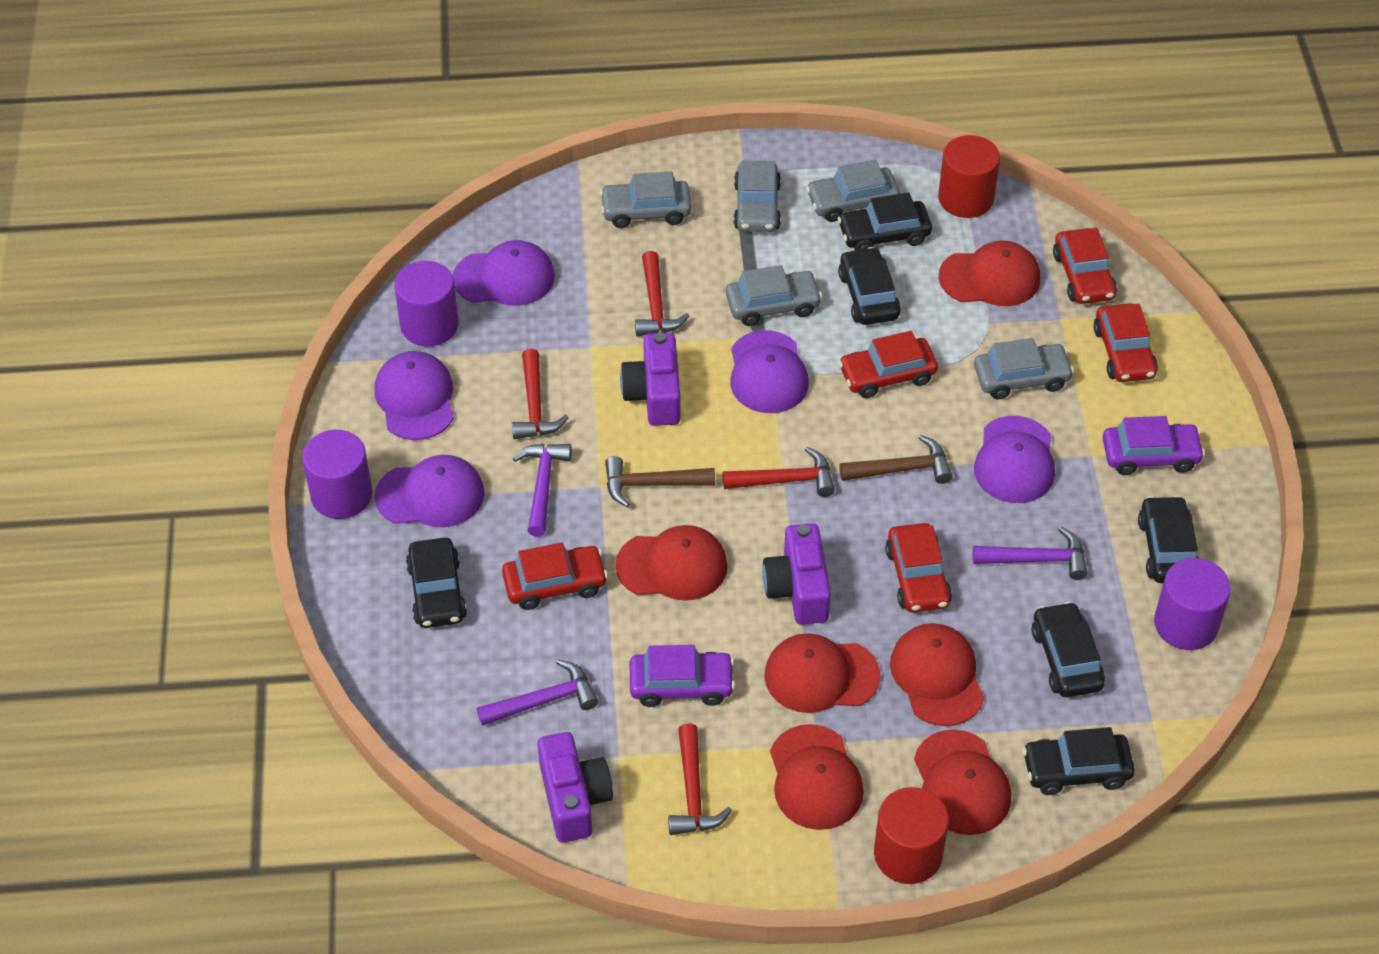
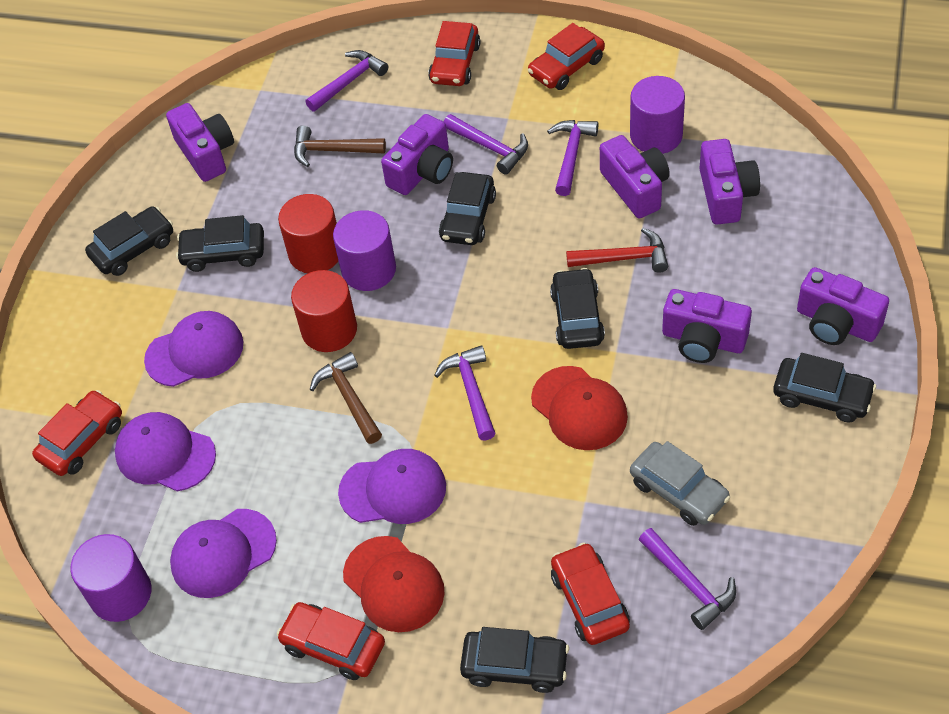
grey car: 5 -> 1
purple camera: 3 -> 6
purple cap: 5 -> 4
purple car: 2 -> 0
purple hammer: 3 -> 5
red cap: 6 -> 2
red hammer: 4 -> 1

